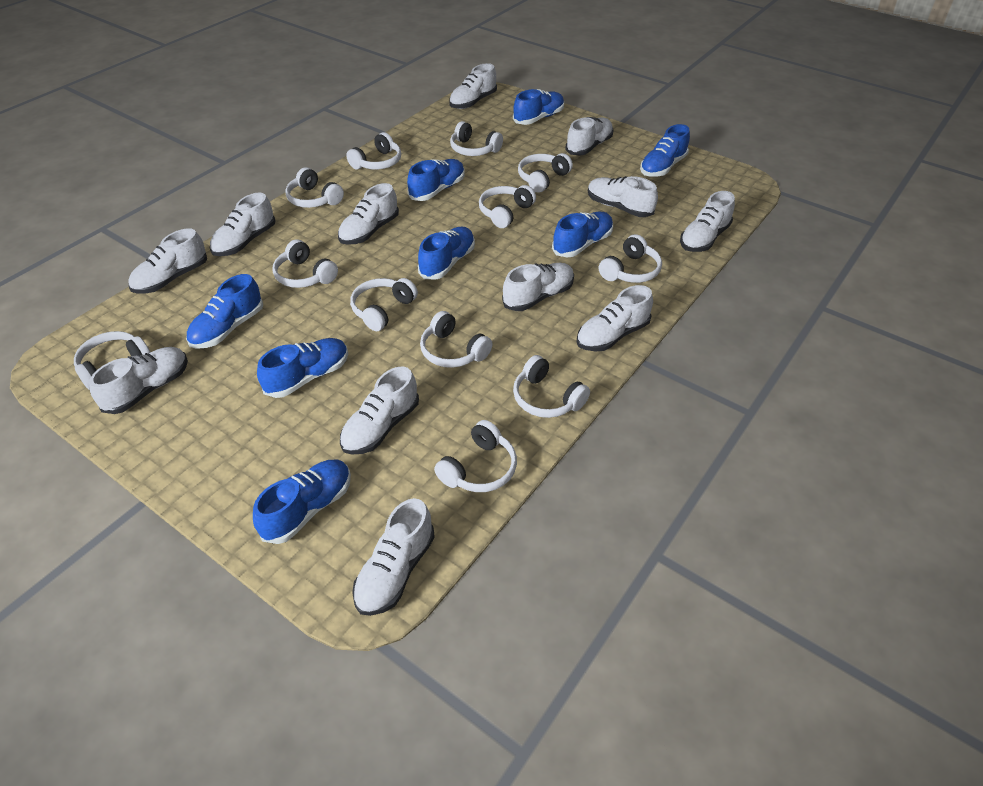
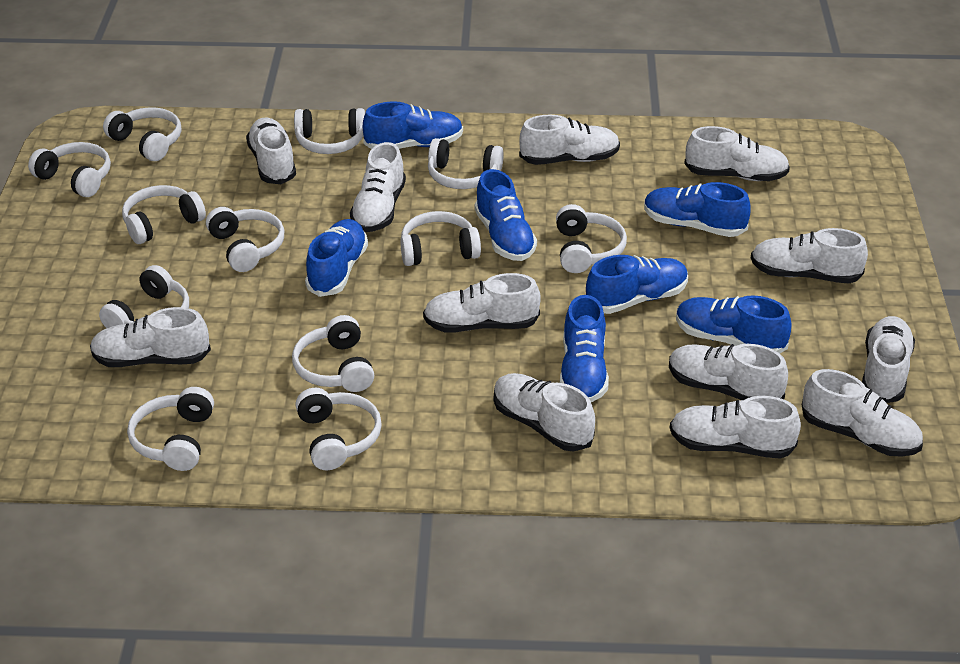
blue shoe: 8 -> 7

